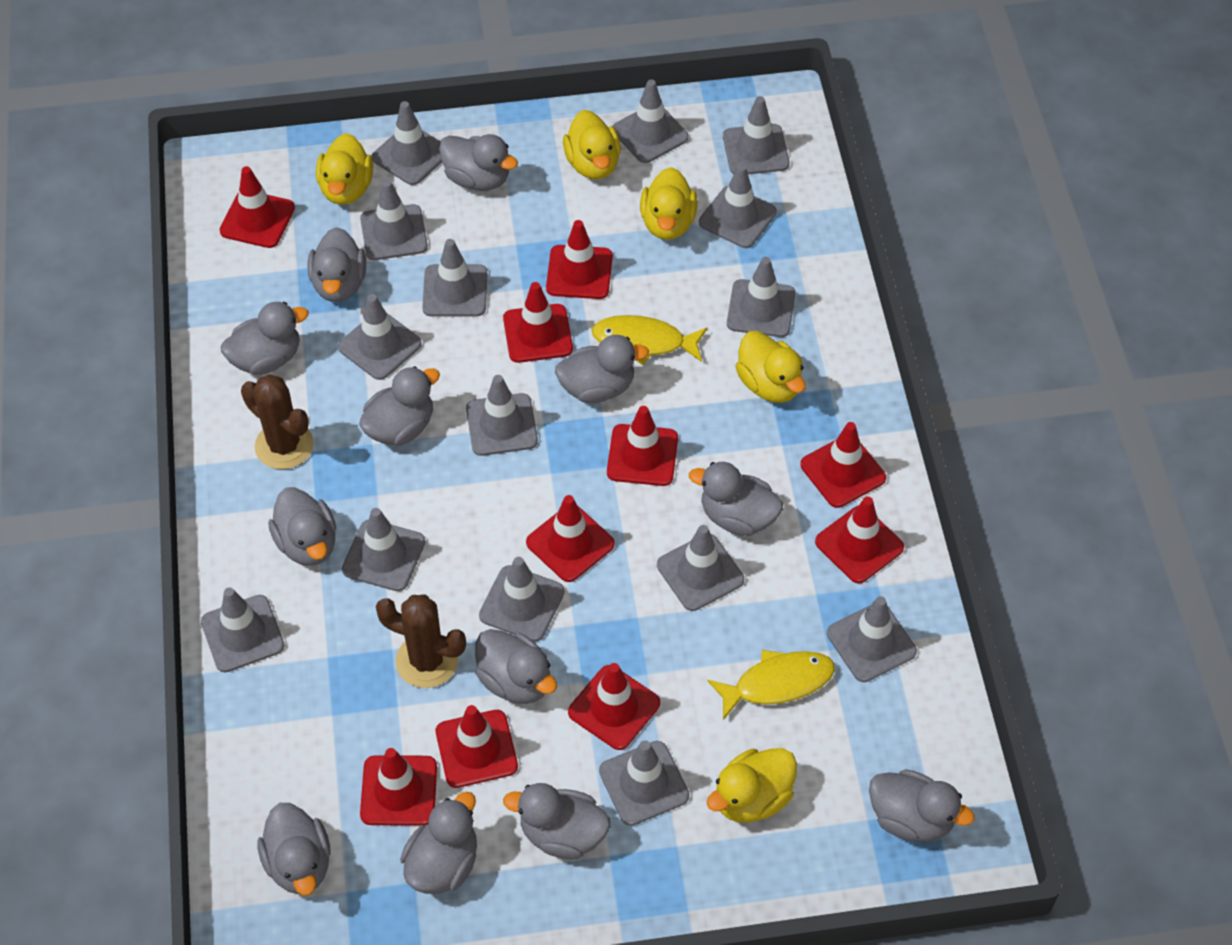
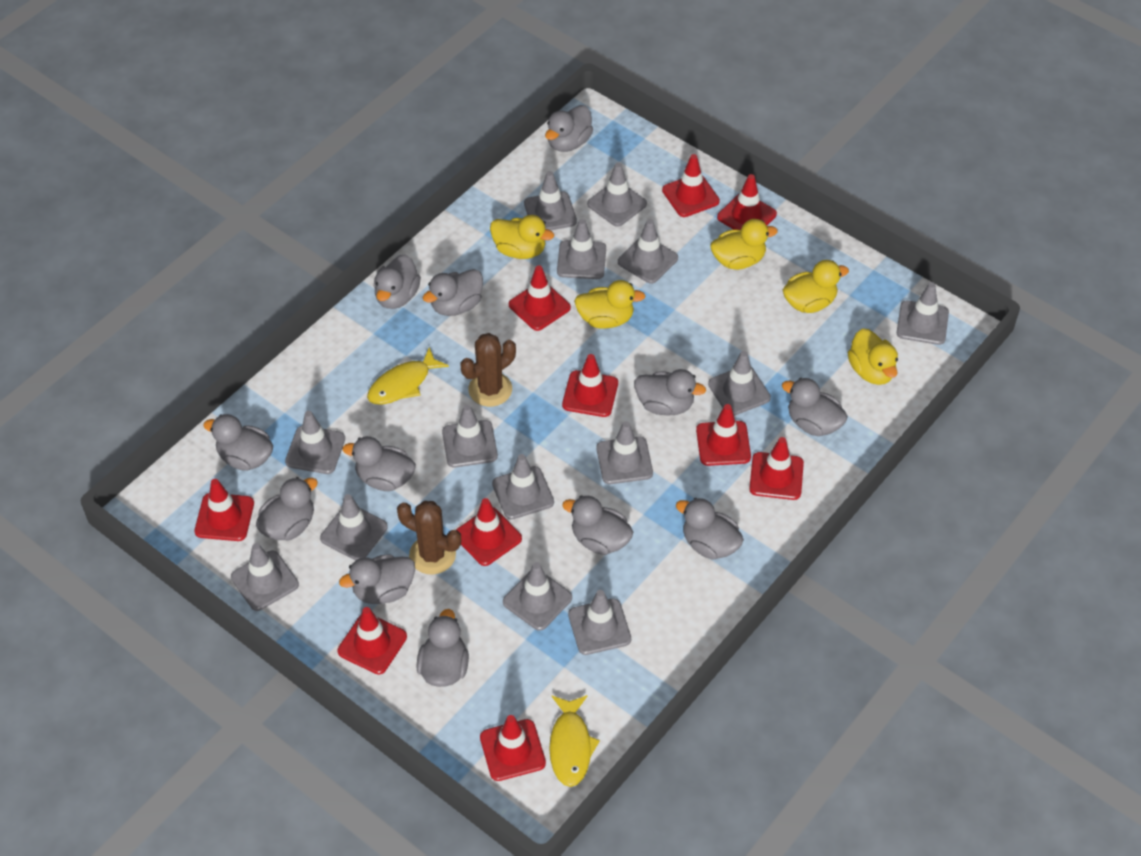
grey traffic cone: 15 -> 14

